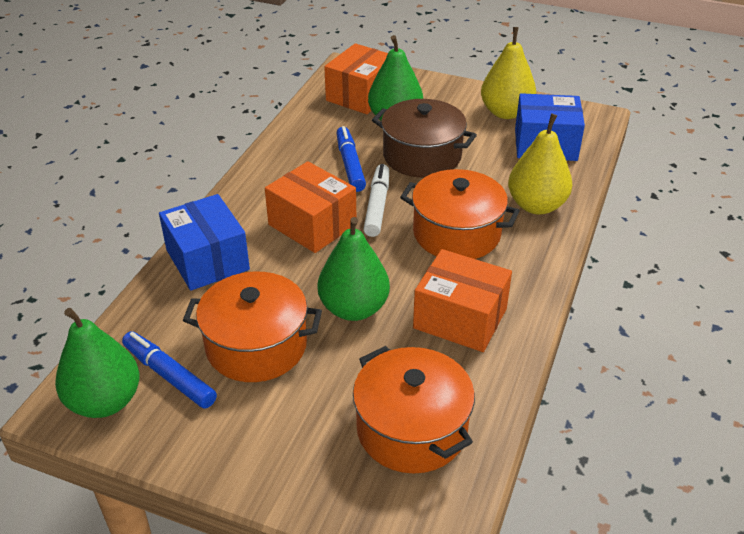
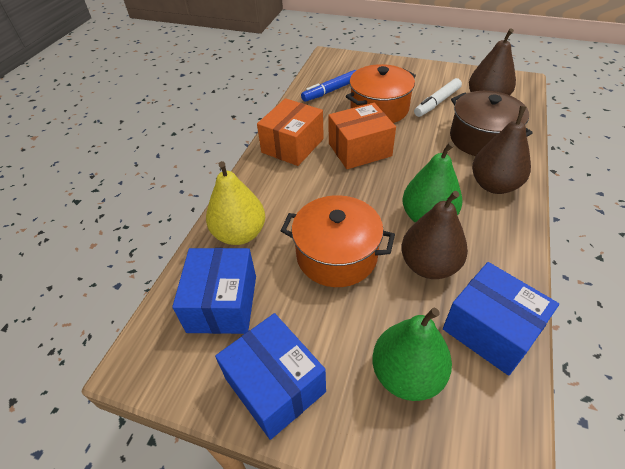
blue box: 2 -> 3
blue marker: 2 -> 1
brown pear: 0 -> 3
green pear: 3 -> 2
orange box: 3 -> 2
orange pot: 3 -> 2
yellow pear: 2 -> 1

